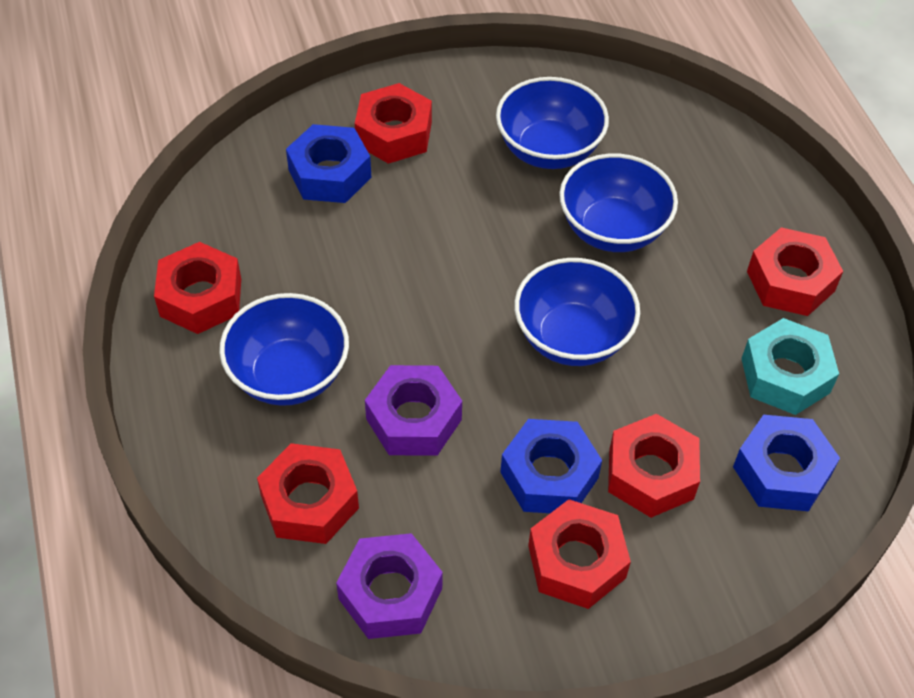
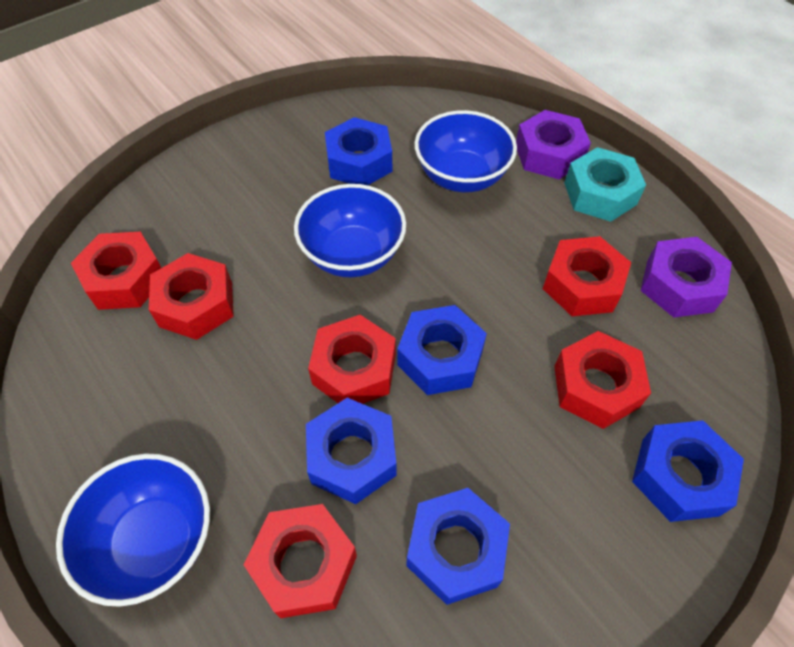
blue bowl: 4 -> 3
blue nut: 3 -> 5

